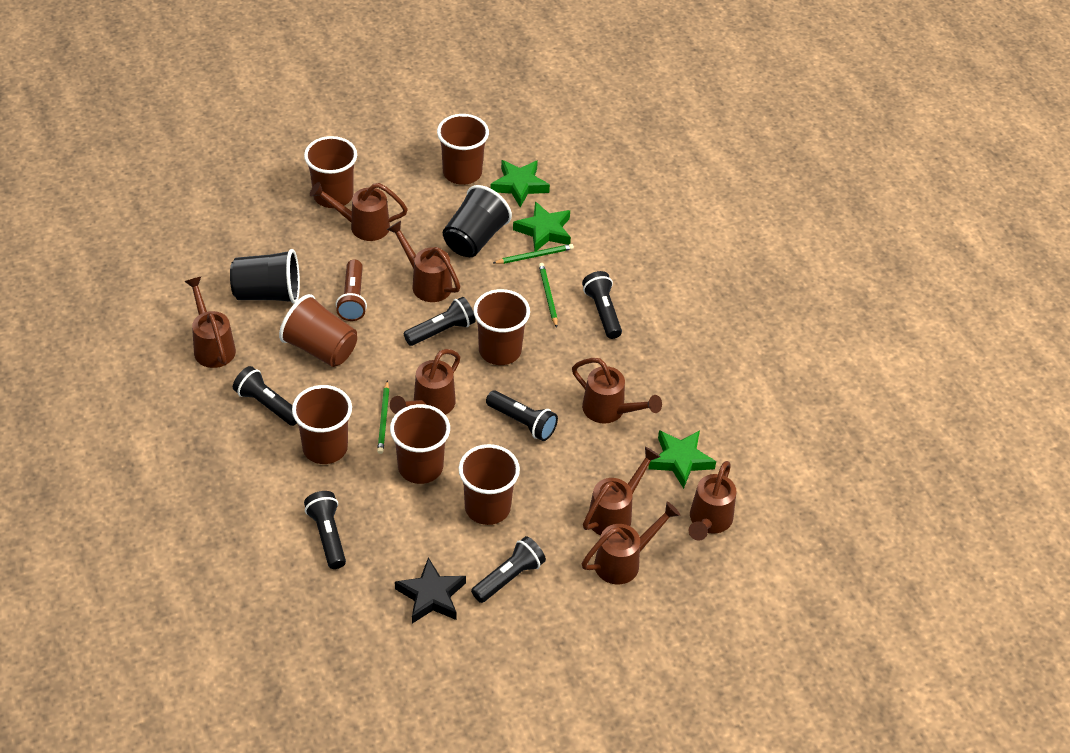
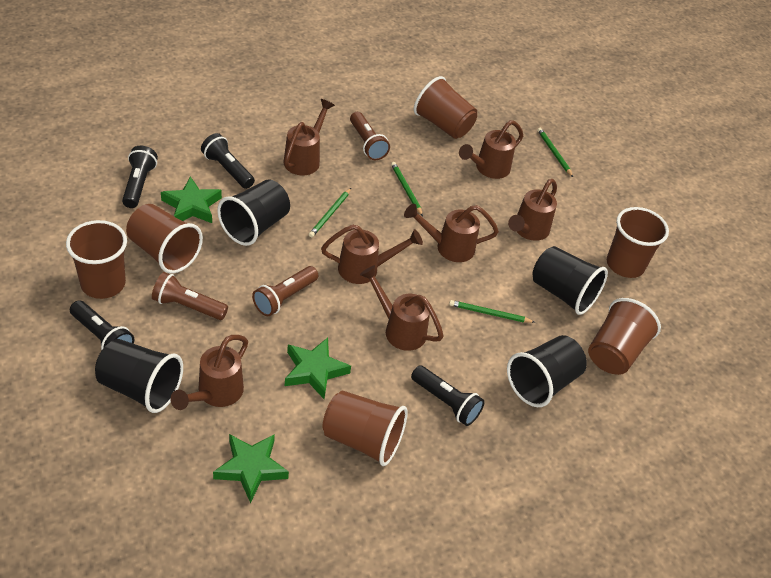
black cup: 2 -> 4
black flashlight: 6 -> 4
black star: 1 -> 0
brown cup: 7 -> 6
brown flashlight: 1 -> 3
brown watering can: 8 -> 7
green pencil: 3 -> 4

